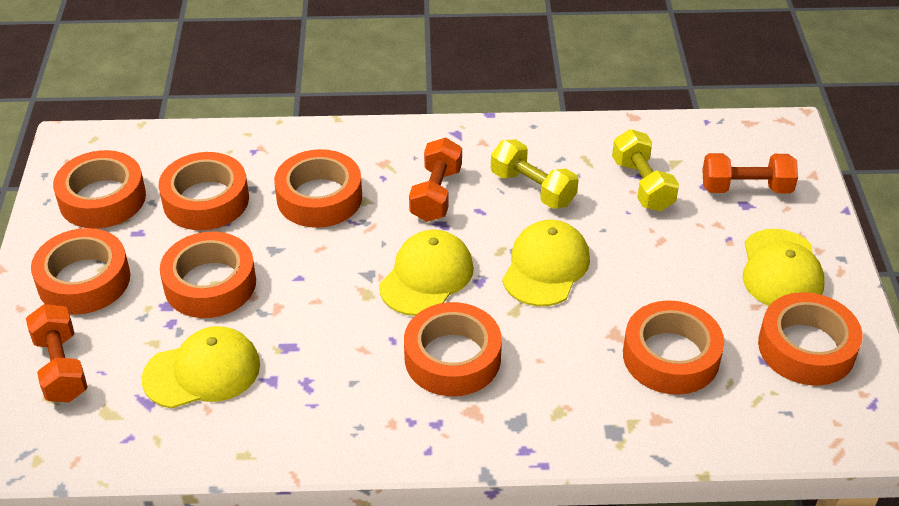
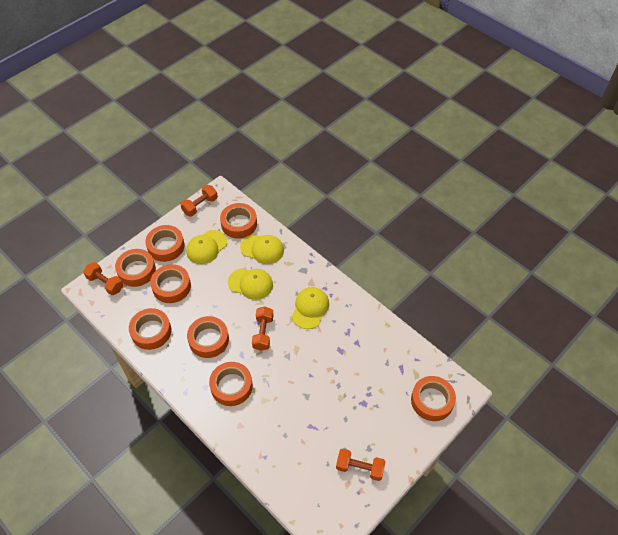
orange dumbbell: 3 -> 4
yellow dumbbell: 2 -> 0

